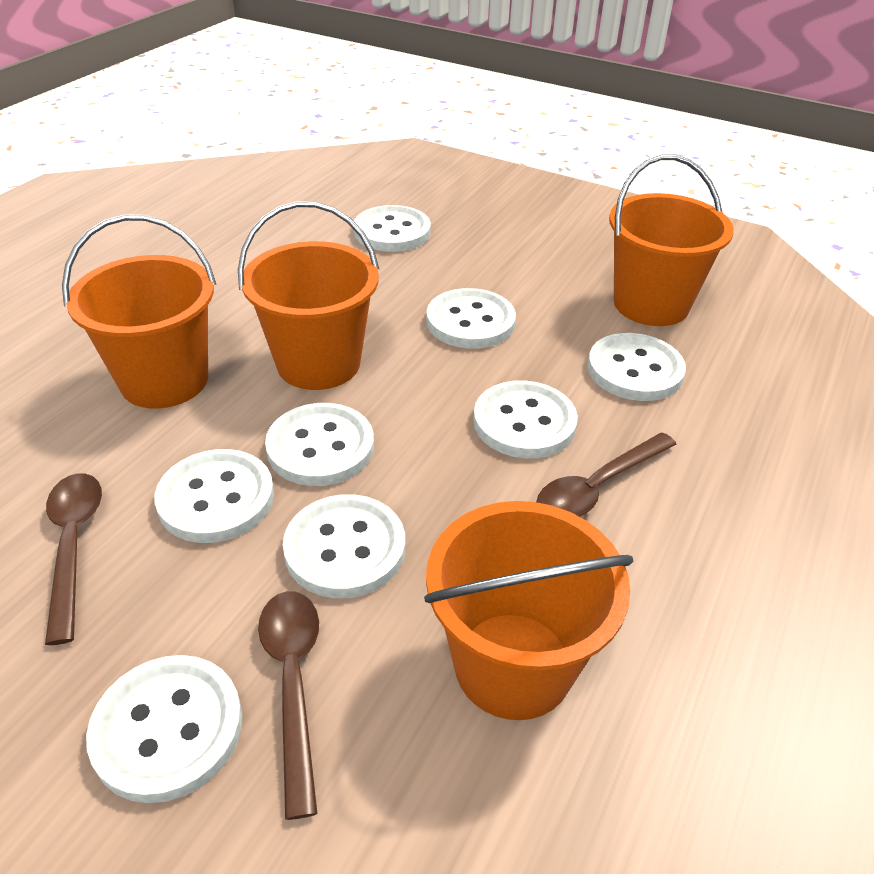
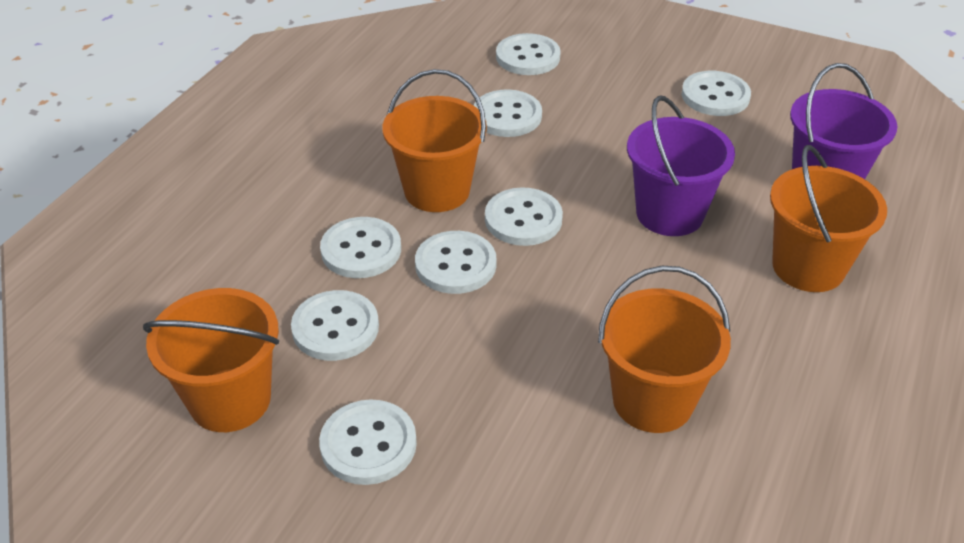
brown spoon: 3 -> 0
purple bucket: 0 -> 2

